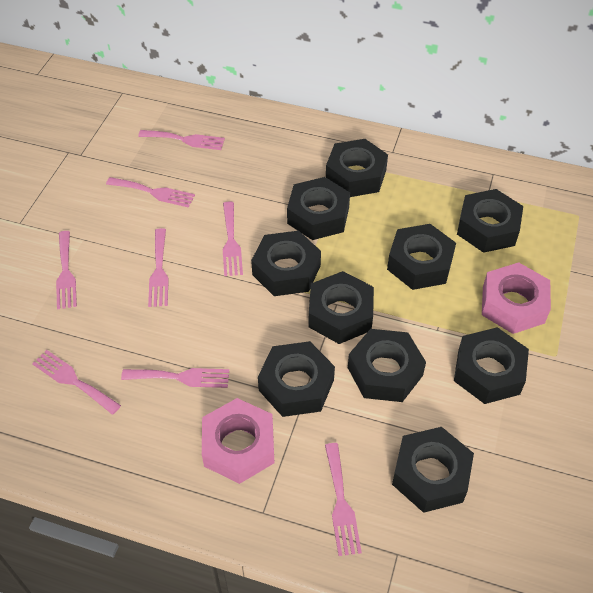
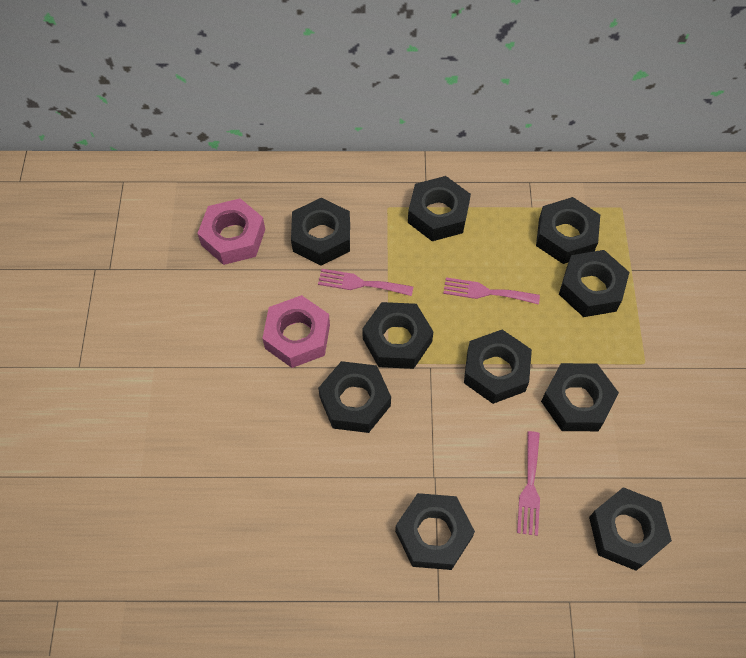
pink fork: 8 -> 3

